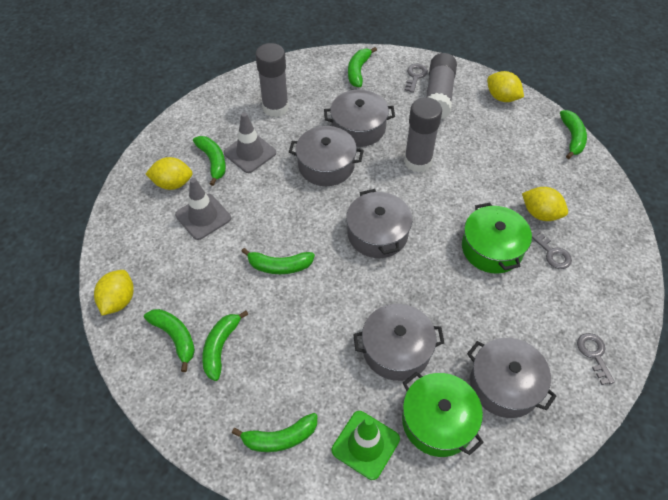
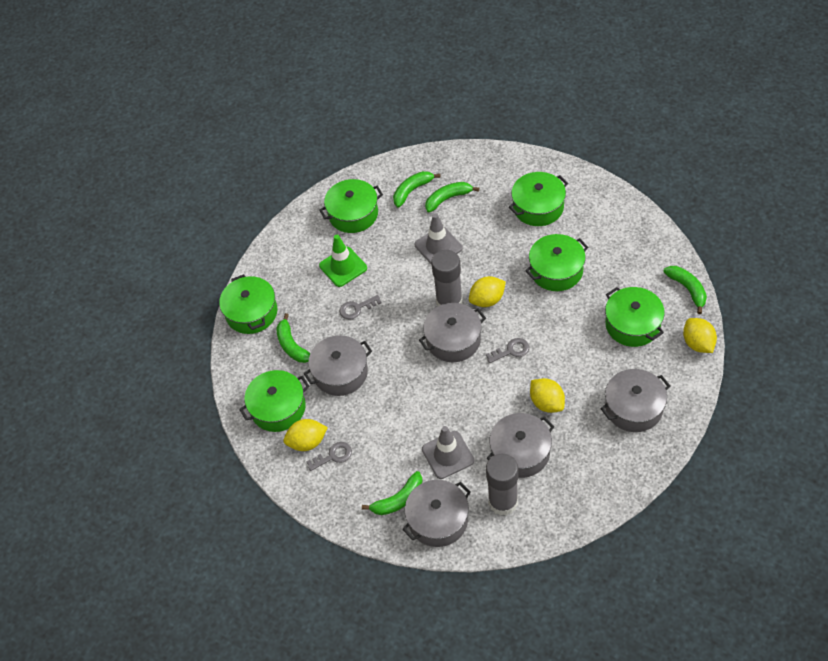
green banana: 7 -> 5
green pot: 2 -> 6
grey glue stick: 3 -> 2

